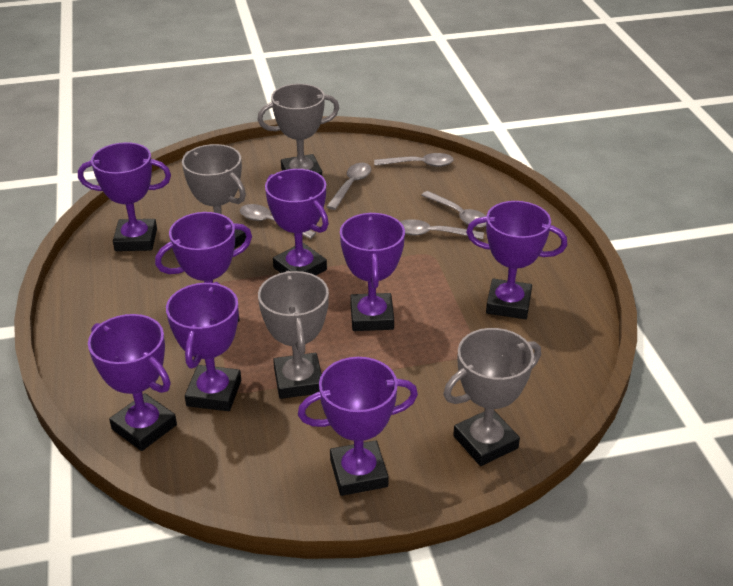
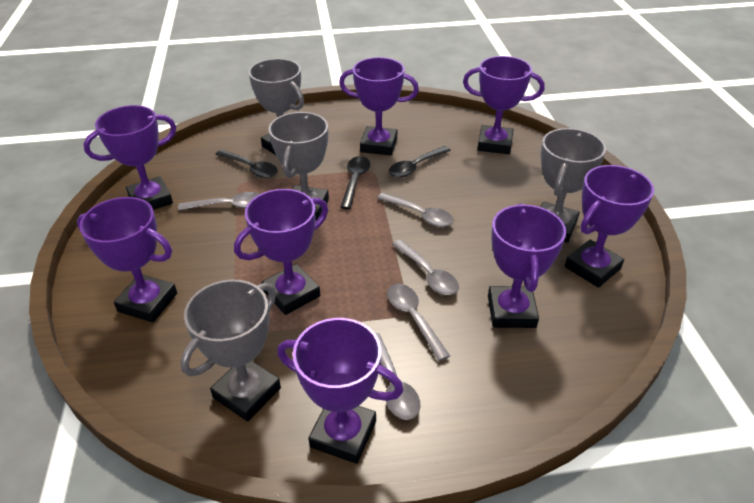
black spoon: 0 -> 3

